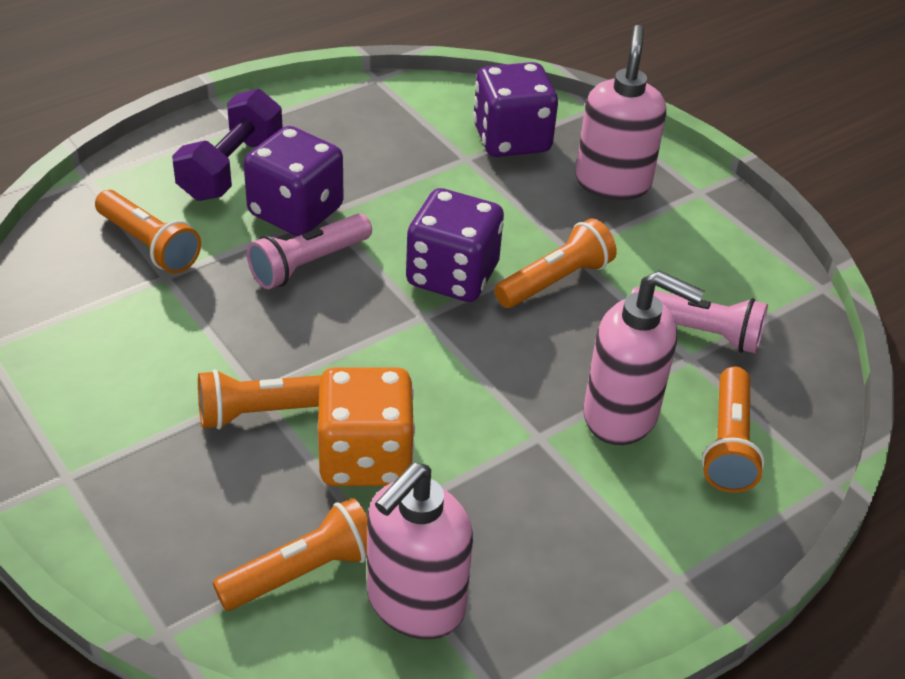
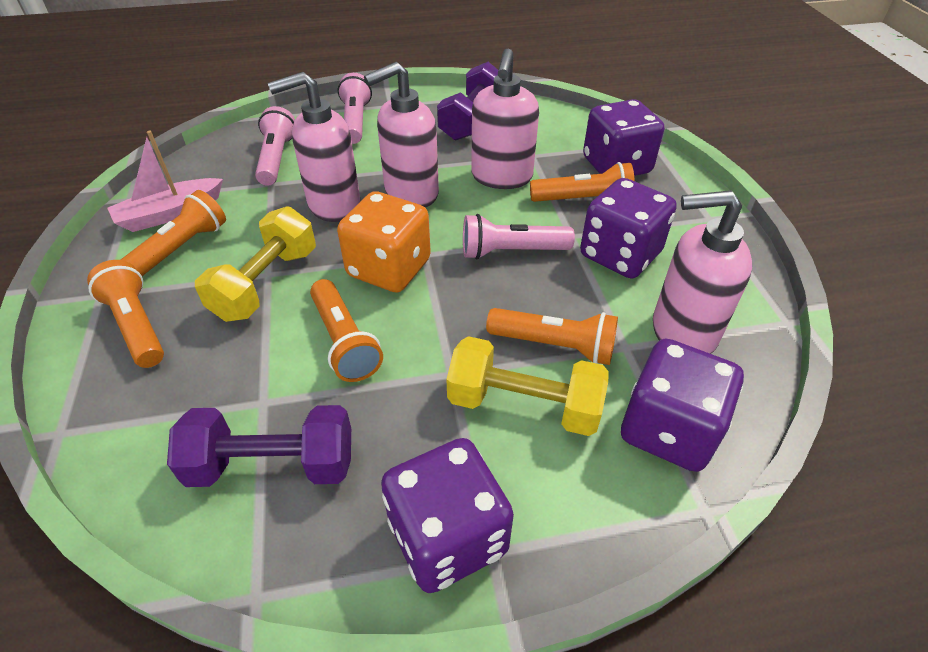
pink boat: 0 -> 1
pink flashlight: 2 -> 3
pink soap dispenser: 3 -> 4
purple dice: 3 -> 4
purple dumbbell: 1 -> 2
yellow dumbbell: 0 -> 2

